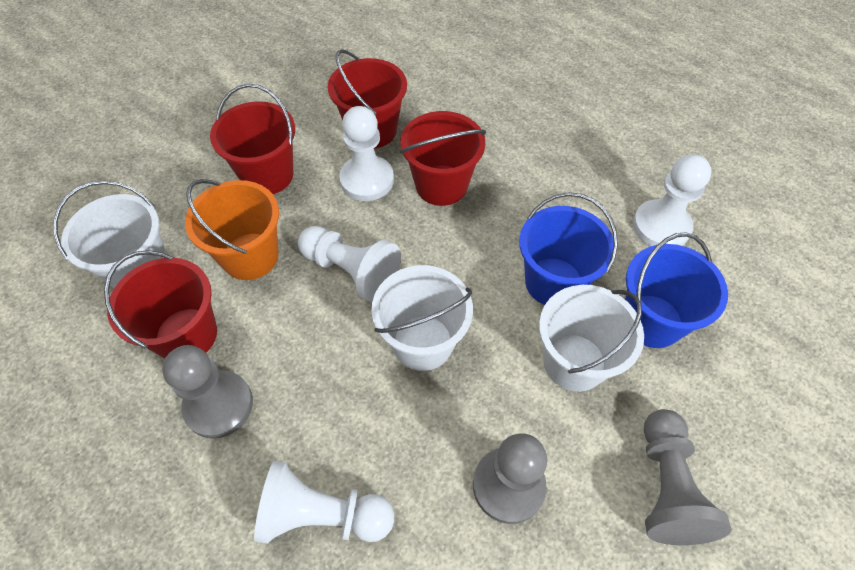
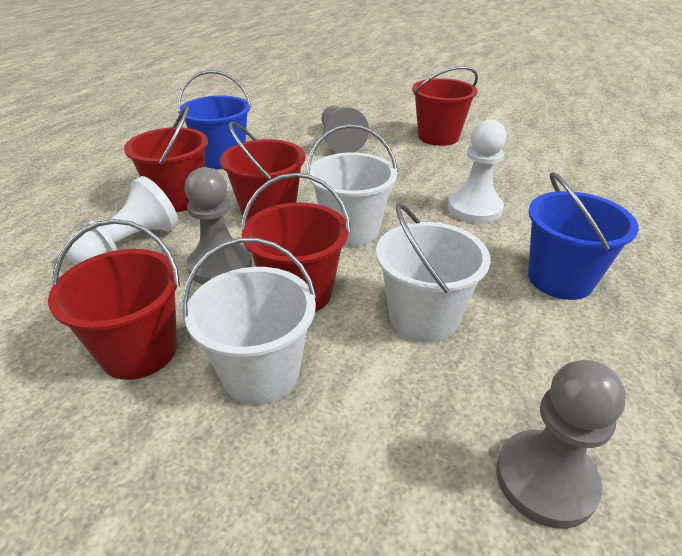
orange bucket: 1 -> 0
red bucket: 4 -> 5
white pawn: 4 -> 2

